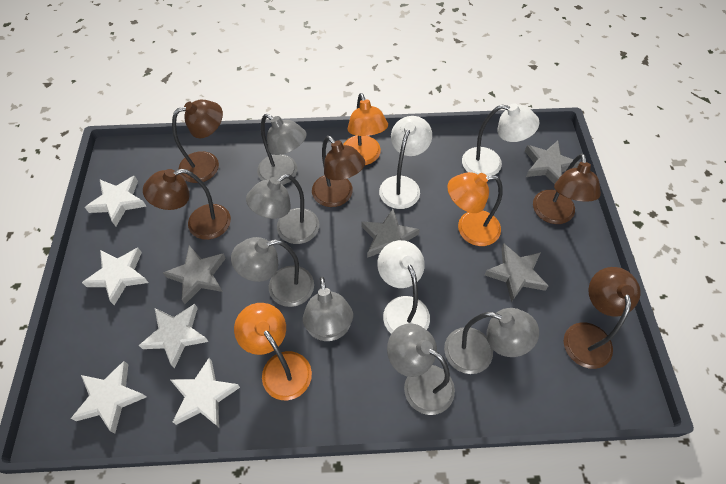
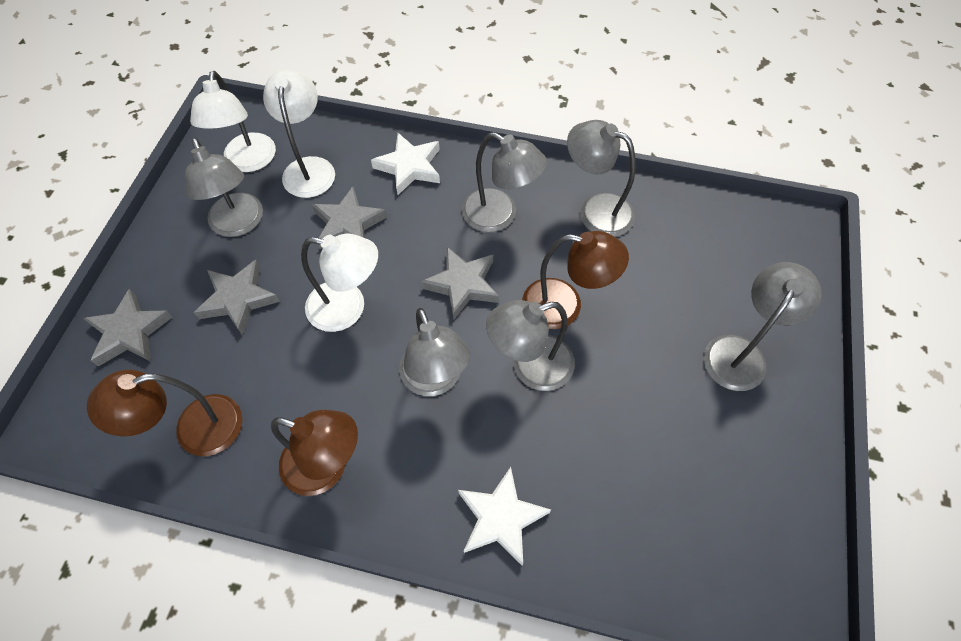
brown lamp: 5 -> 3
orange lamp: 3 -> 0
white star: 5 -> 2

